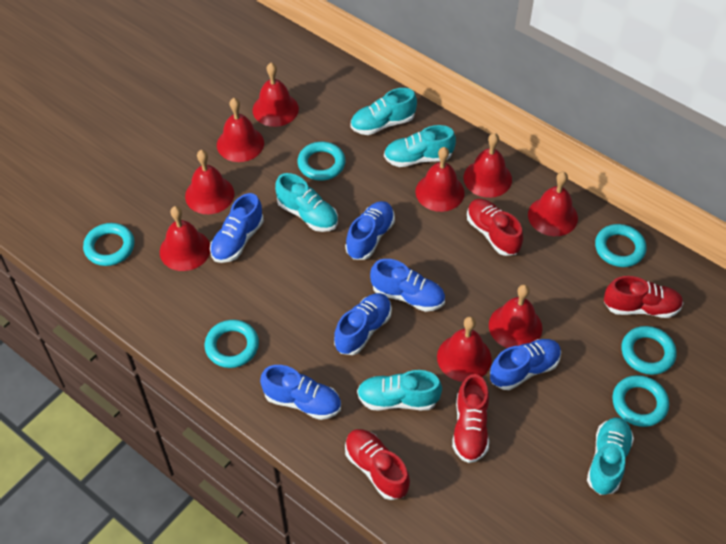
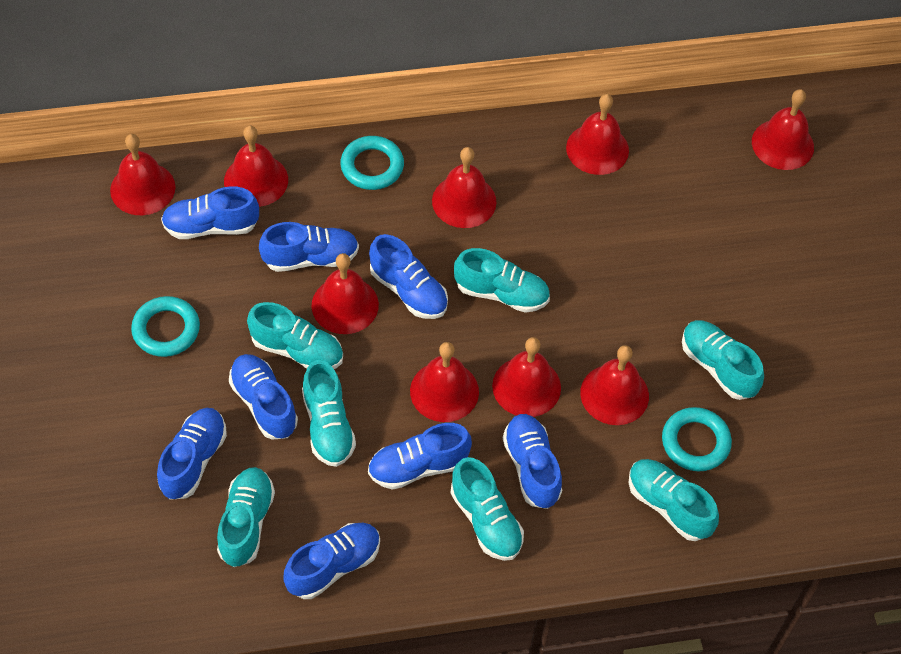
blue shoe: 6 -> 8
red shoe: 4 -> 0
turquoise ring: 6 -> 3
turquoise shoe: 5 -> 7

